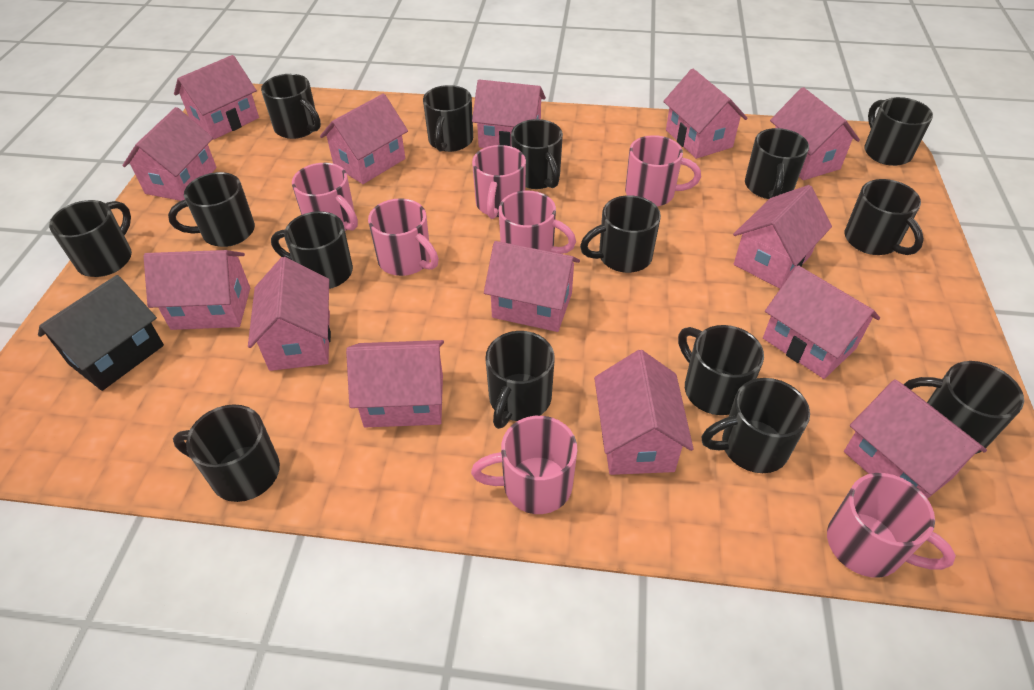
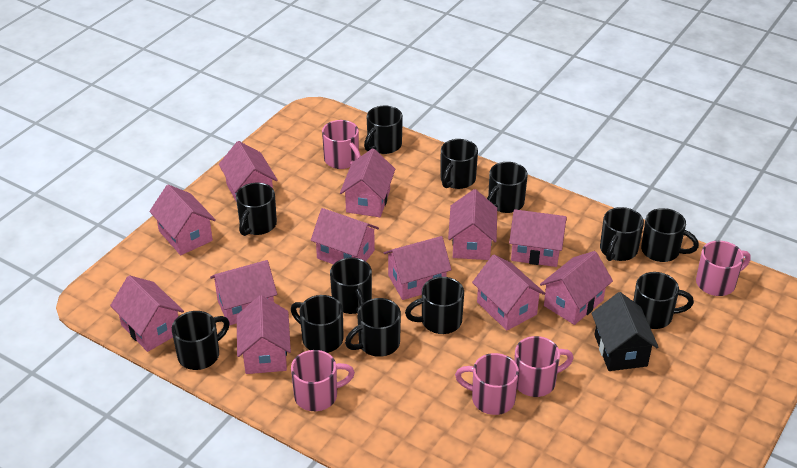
black mug: 15 -> 12
pink house: 14 -> 12
pink mug: 7 -> 5

